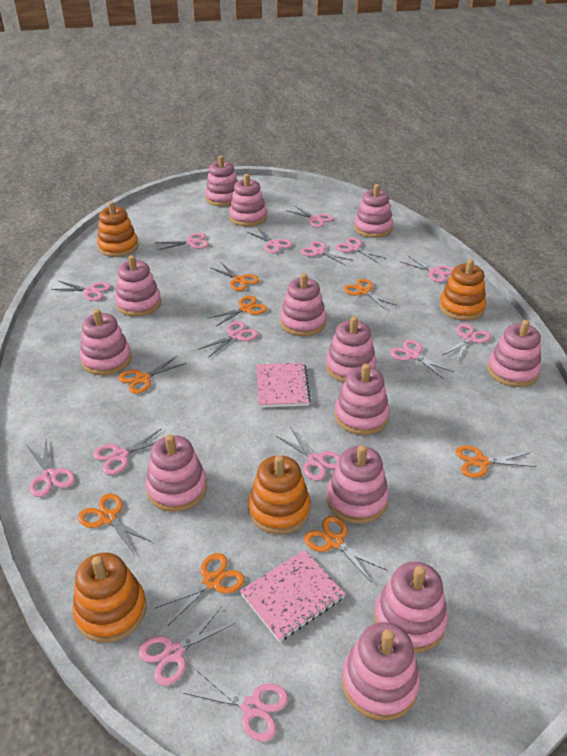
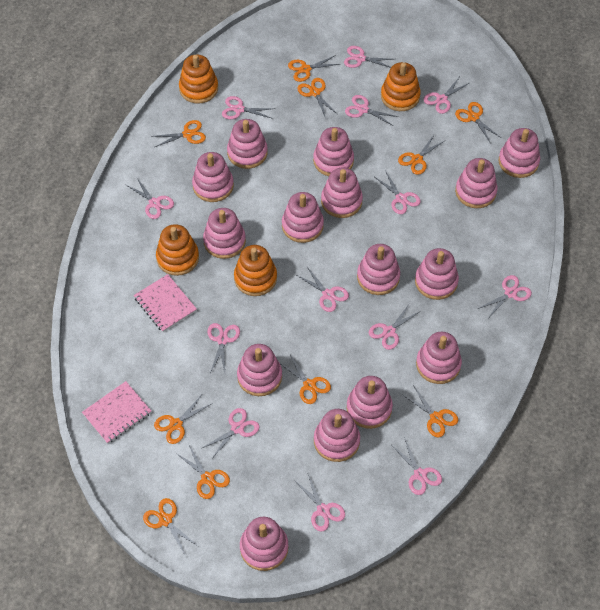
orange scissors: 8 -> 10
pink scissors: 15 -> 13
pink stacking toy: 13 -> 15

